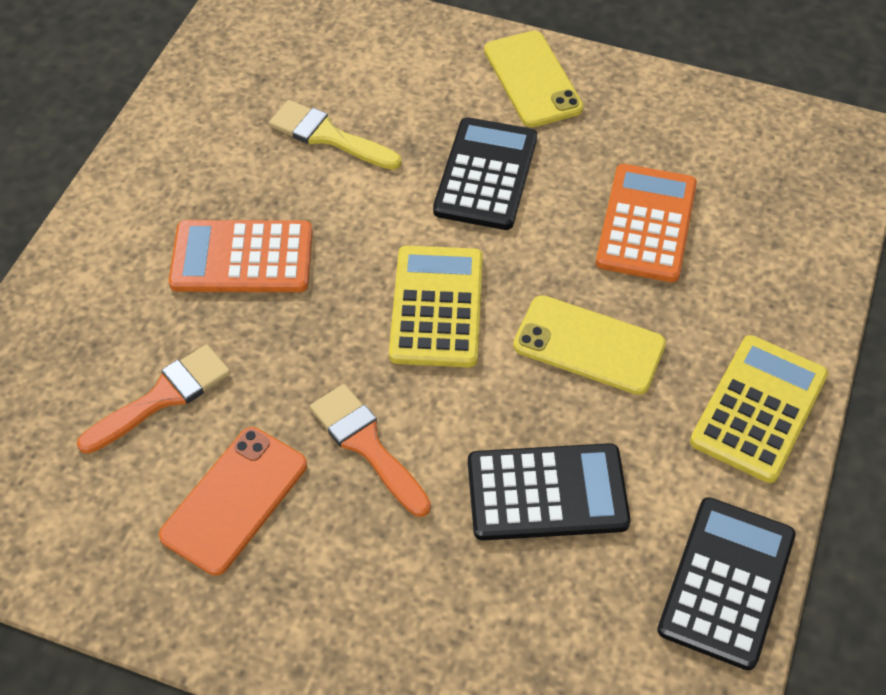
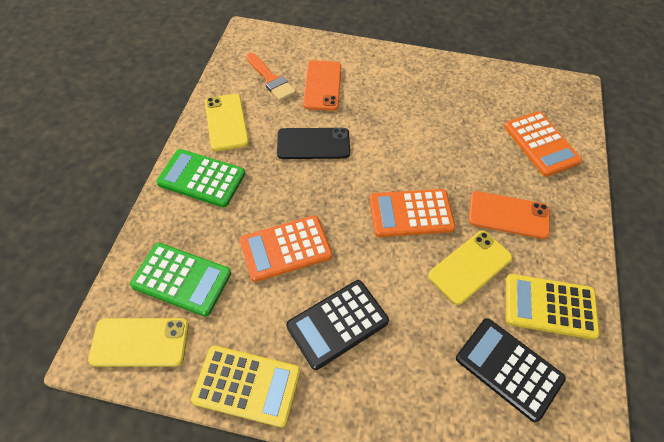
black calculator: 3 -> 2
black phone: 0 -> 1
green calculator: 0 -> 2
orange brush: 2 -> 1
orange calculator: 2 -> 3
orange phone: 1 -> 2
yellow brush: 1 -> 0
yellow phone: 2 -> 3

